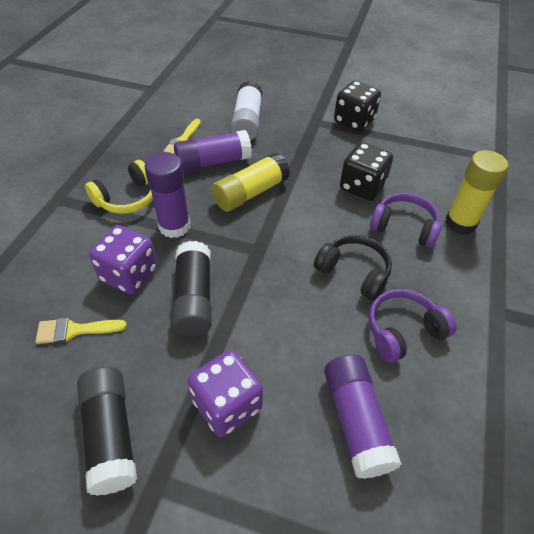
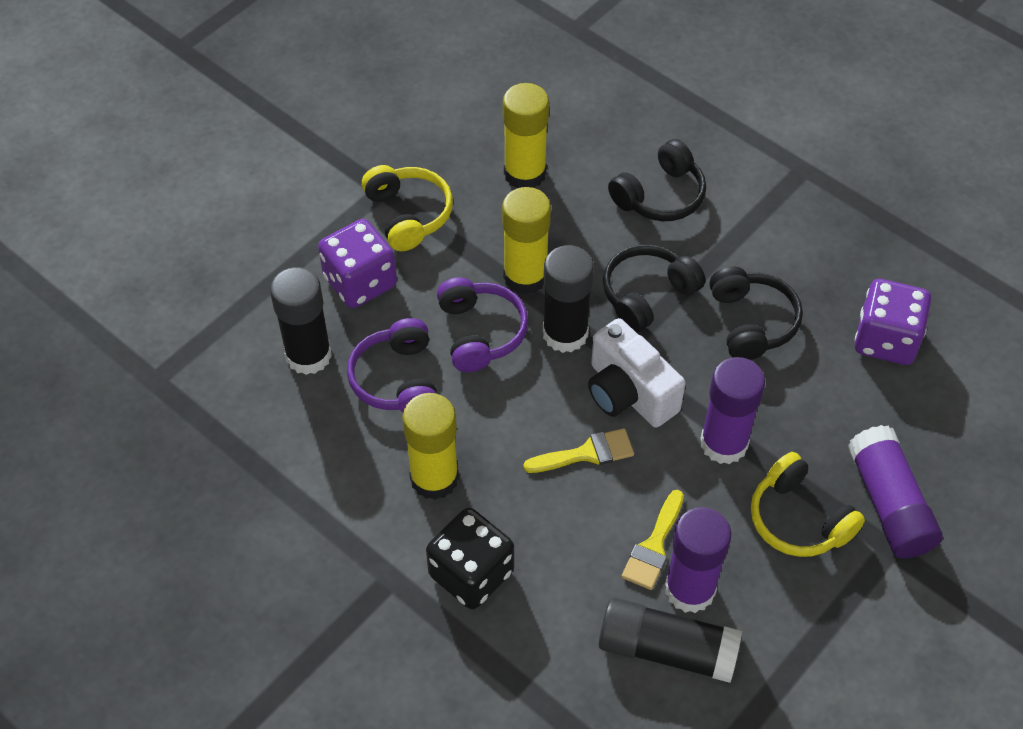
black dice: 2 -> 1
black glue stick: 2 -> 3
black headphones: 1 -> 3
white camera: 0 -> 1
white glue stick: 1 -> 0
yellow glue stick: 2 -> 3
yellow headphones: 1 -> 2

